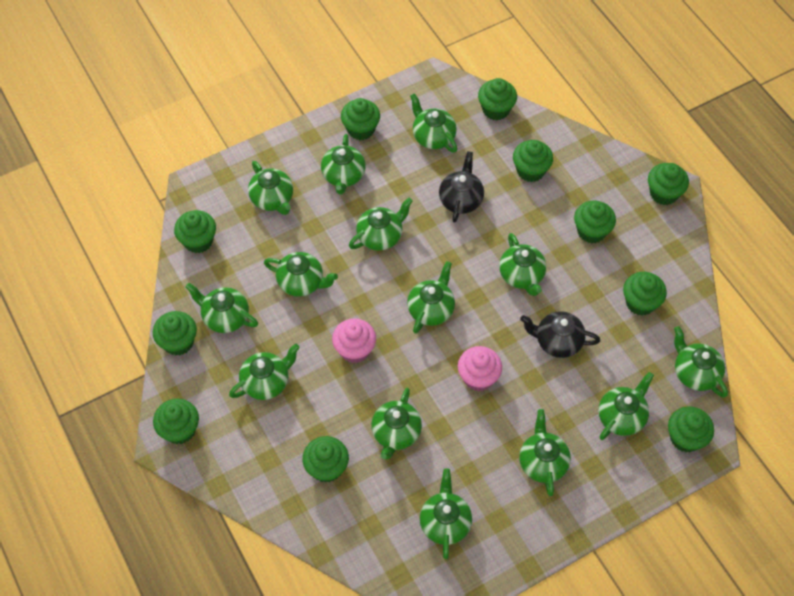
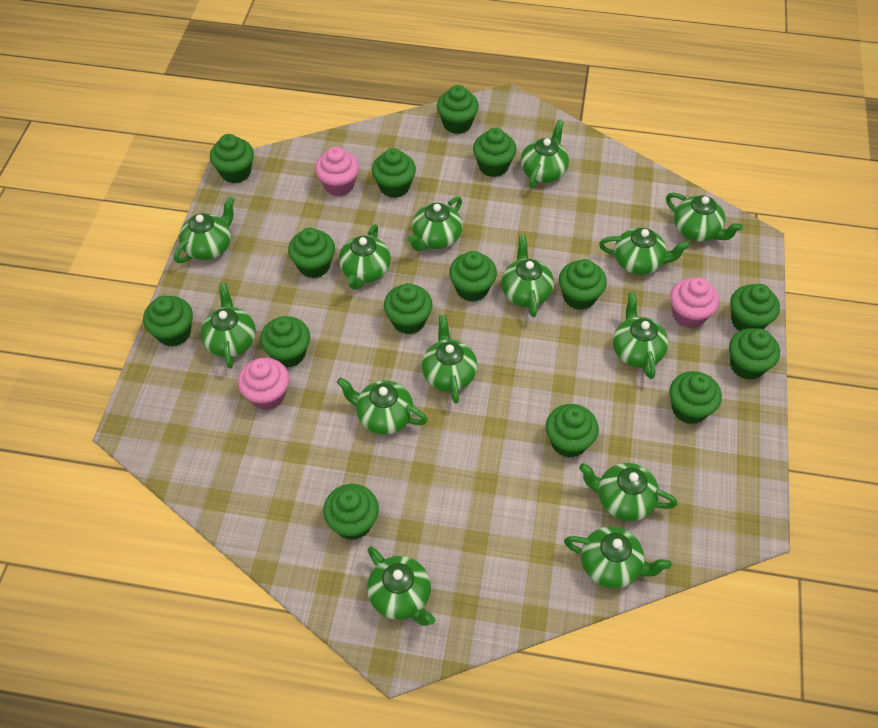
black teapot: 2 -> 0
green cupcake: 11 -> 15
pink cupcake: 2 -> 3

